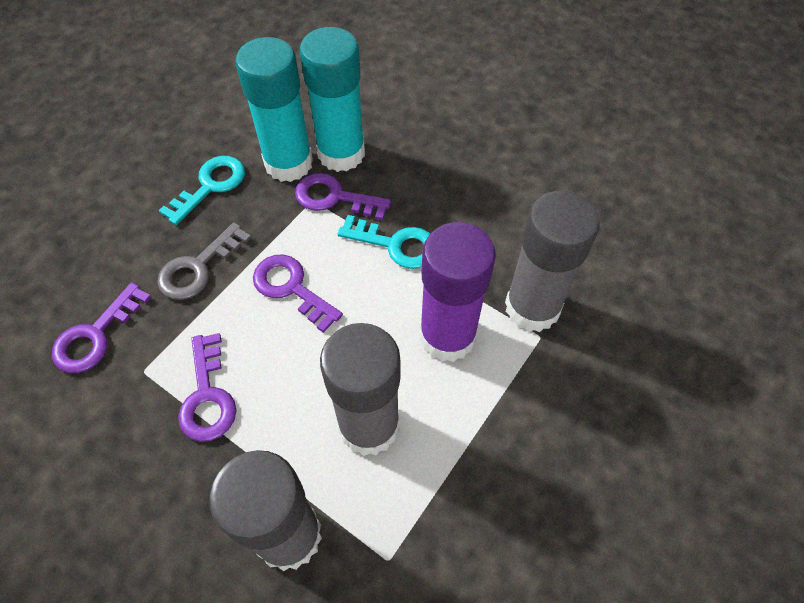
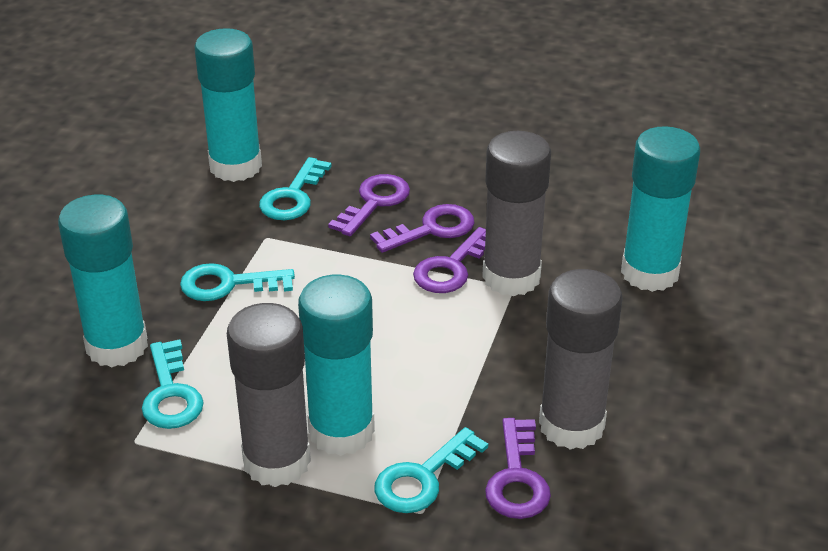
grey key: 1 -> 0
purple glue stick: 1 -> 0
turquoise glue stick: 2 -> 4
turquoise key: 2 -> 4

